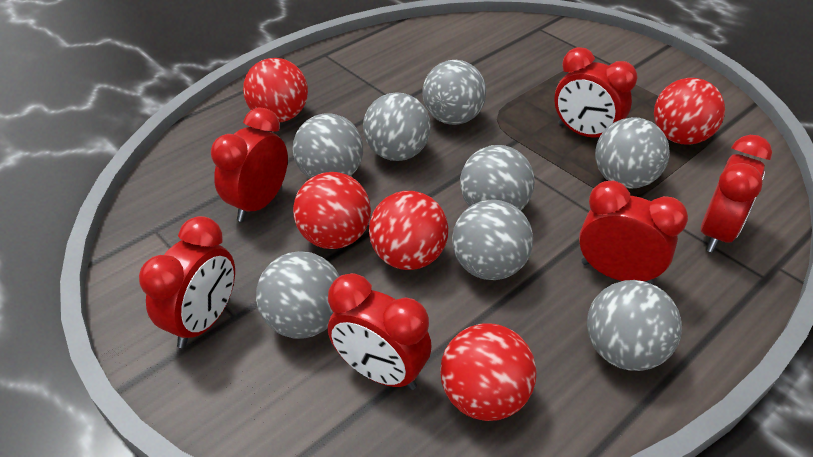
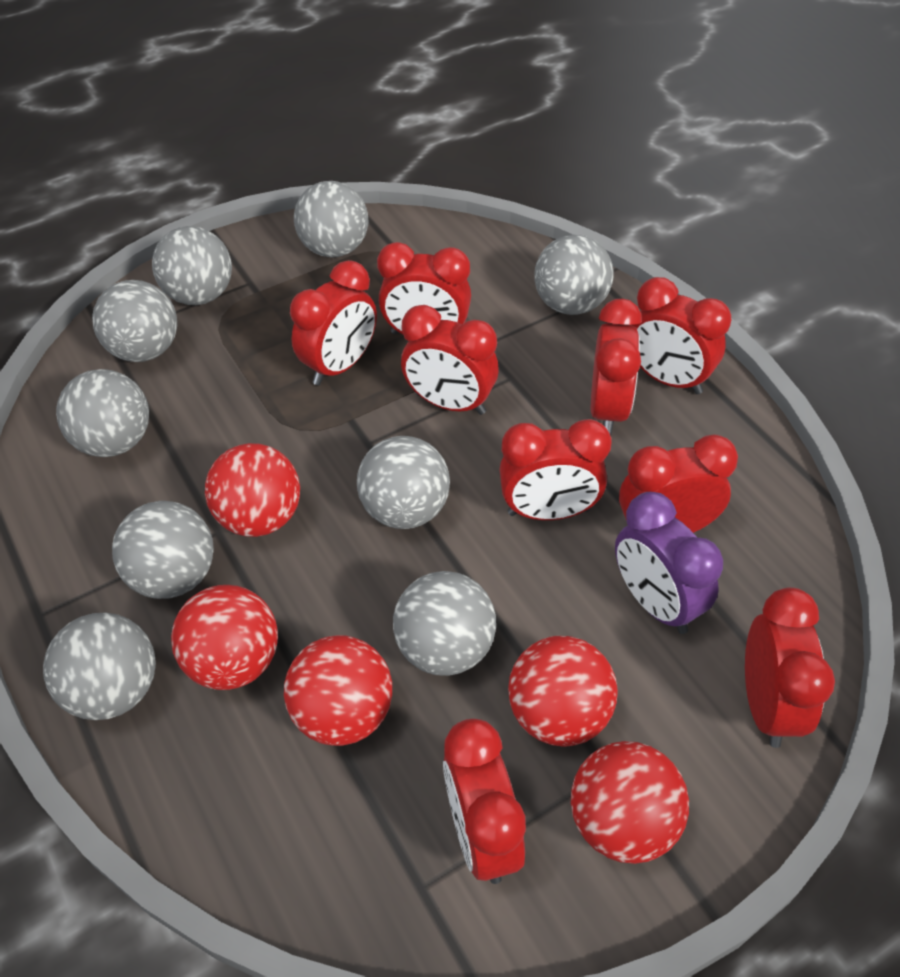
grey ball: 8 -> 9
purple clock: 0 -> 1
red clock: 6 -> 9

